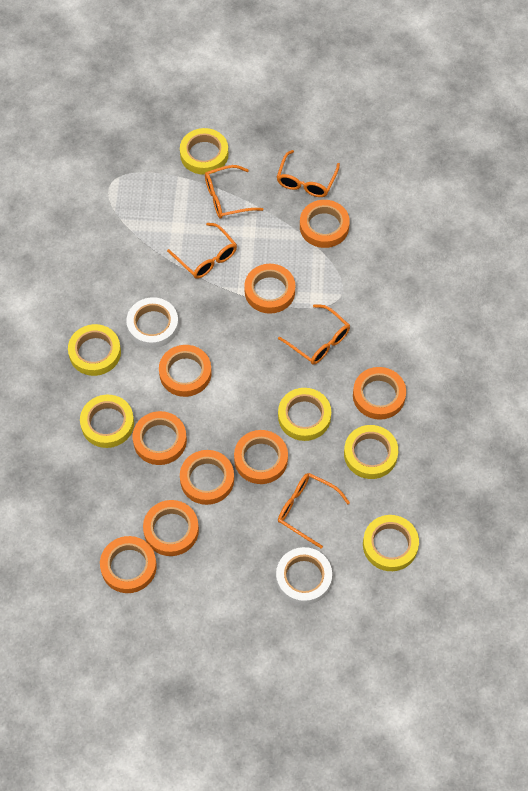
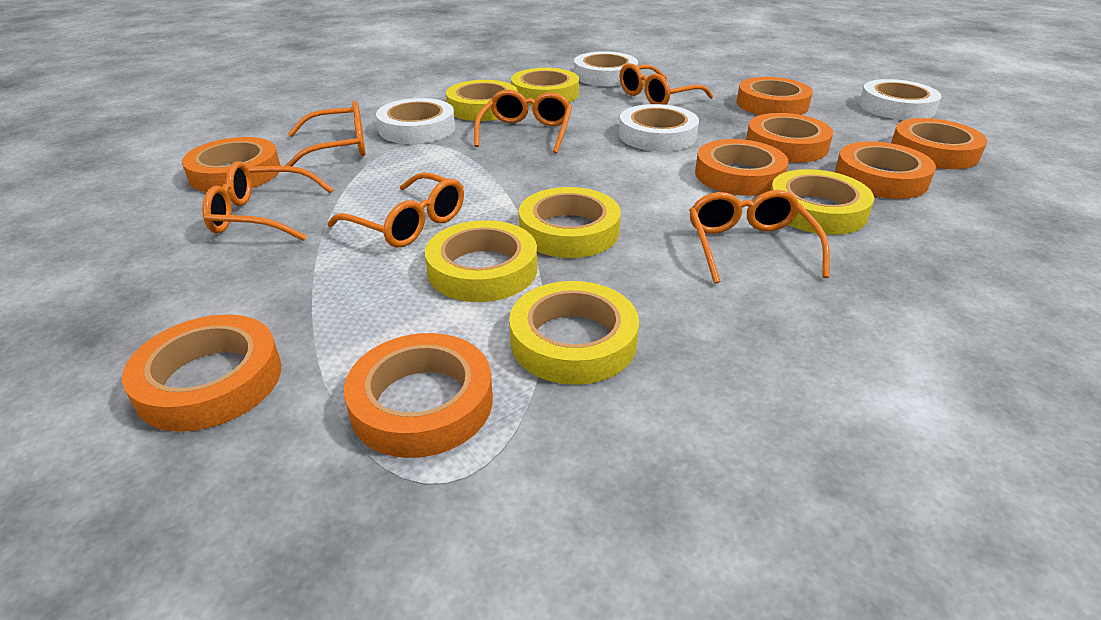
orange glasses: 5 -> 6
orange tape: 9 -> 8
white tape: 2 -> 4

